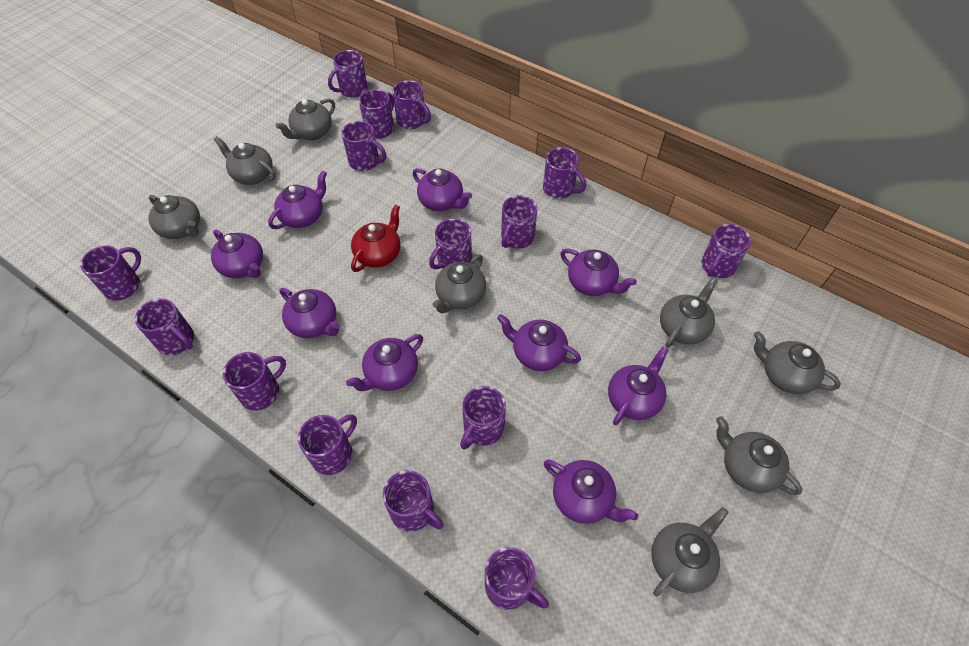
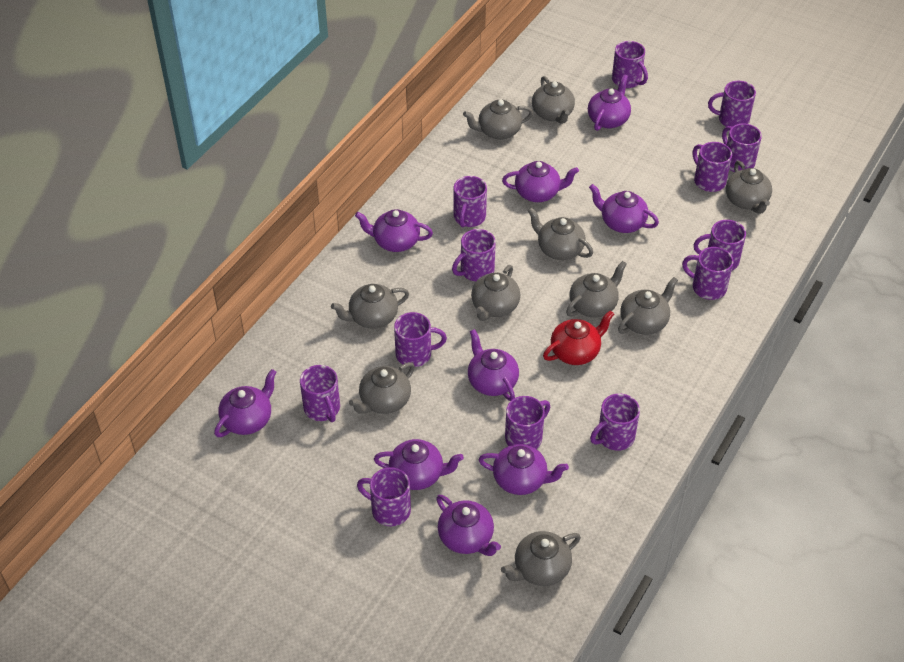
grey teapot: 8 -> 10
purple mug: 15 -> 13

